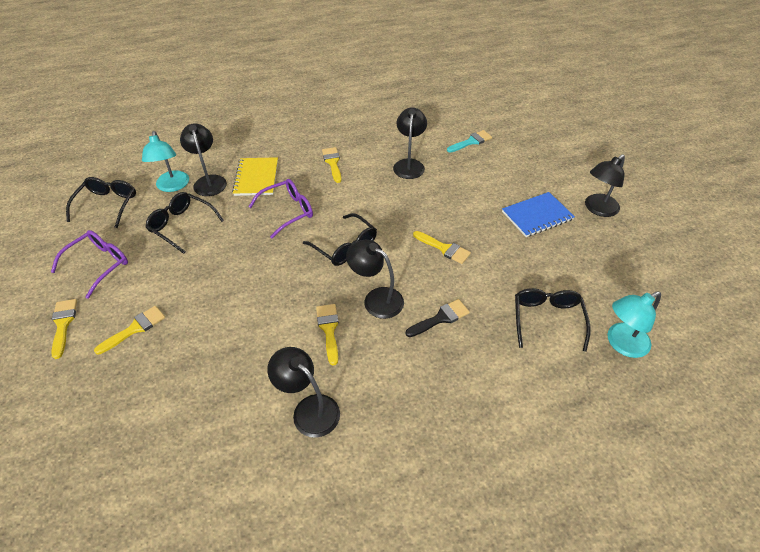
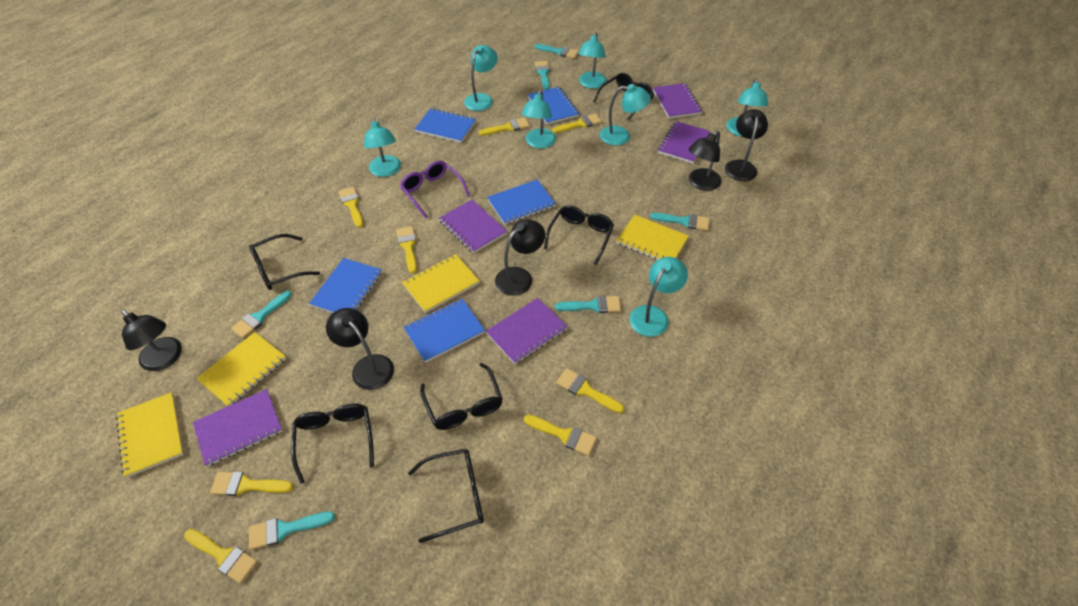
black brush: 1 -> 0
black glasses: 4 -> 6
blue notebook: 1 -> 5
purple glasses: 2 -> 1
purple notebook: 0 -> 5
turquoise brush: 1 -> 6
turquoise lamp: 2 -> 7
yellow brush: 5 -> 8
yellow notebook: 1 -> 4

